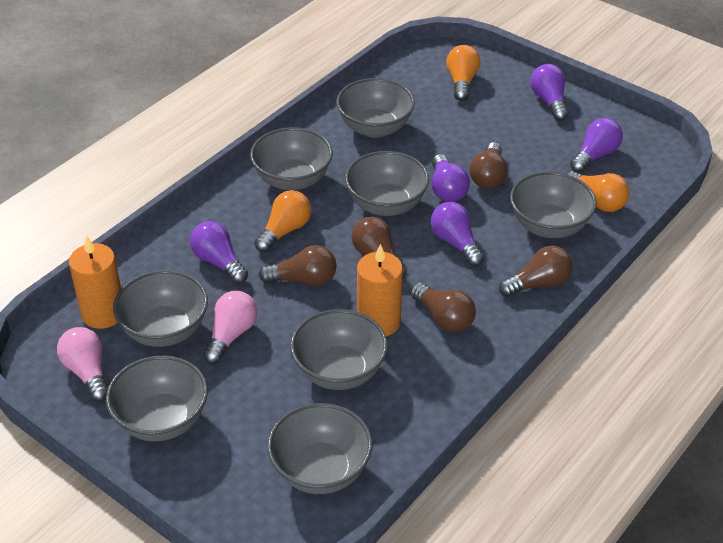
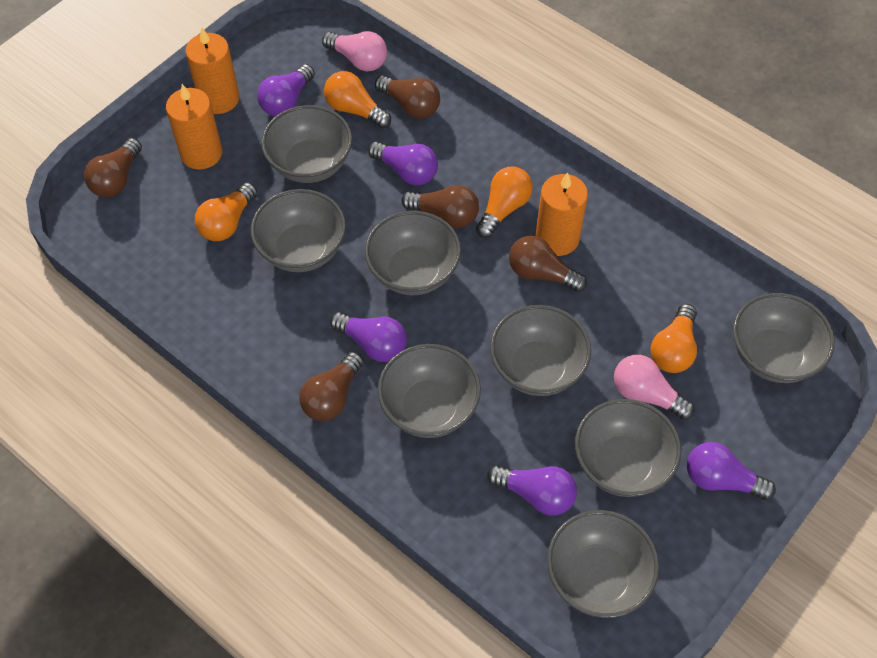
orange candle: 2 -> 3
orange light bulb: 3 -> 4

